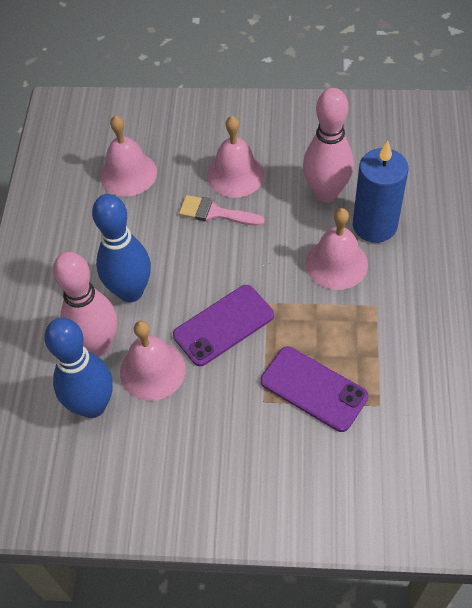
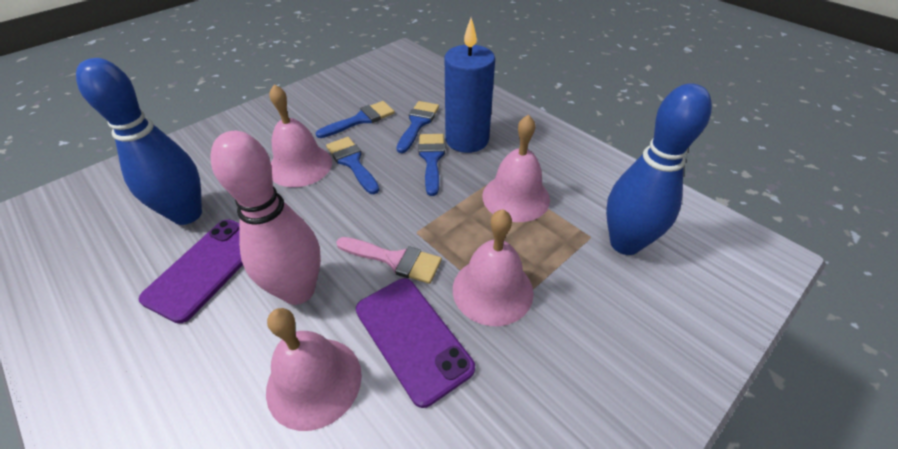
blue brush: 0 -> 4
pink bowling pin: 2 -> 1

